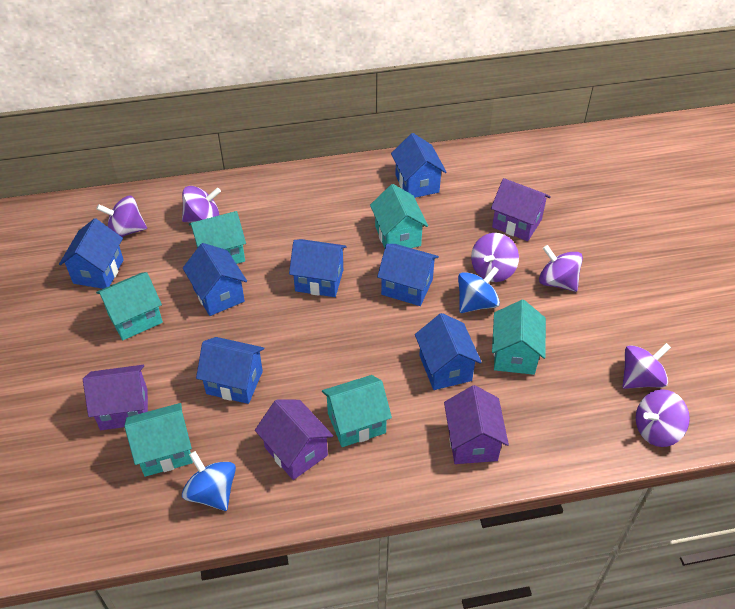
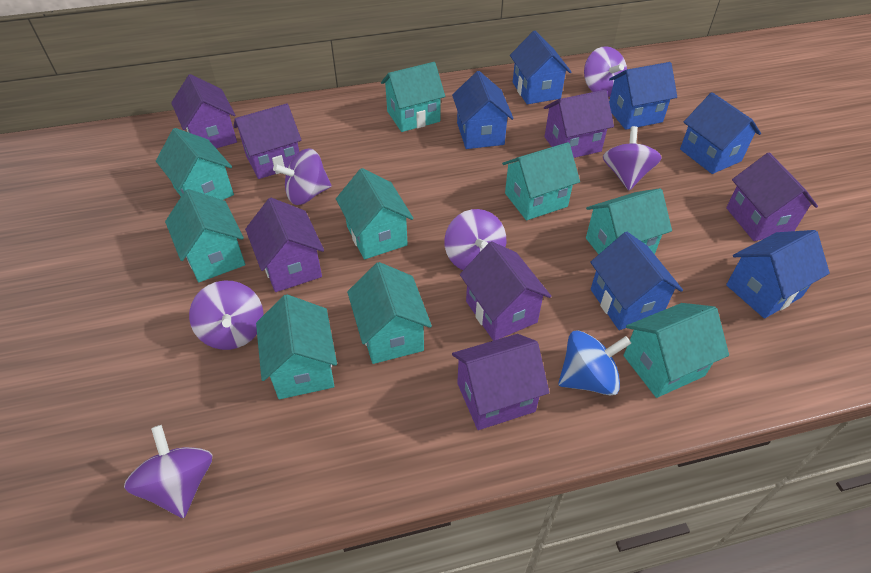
blue house: 7 -> 6
blue spinning top: 2 -> 1
purple house: 4 -> 7
turquoise house: 6 -> 9

